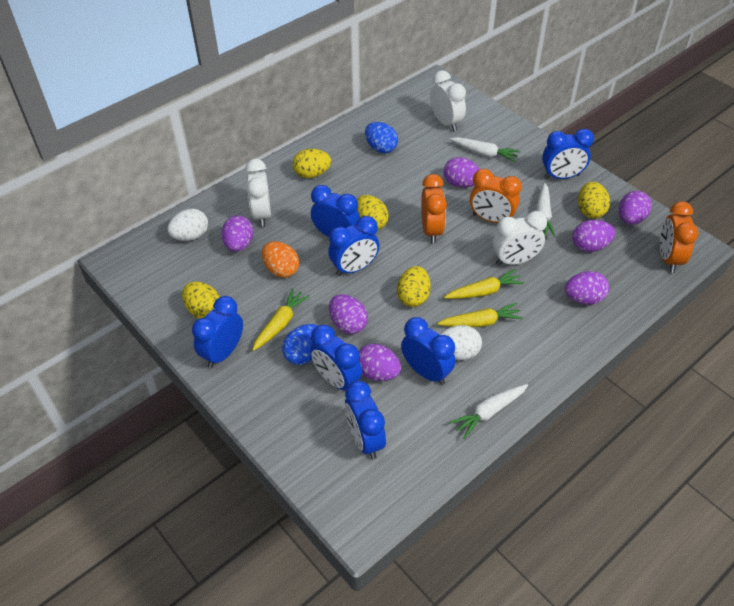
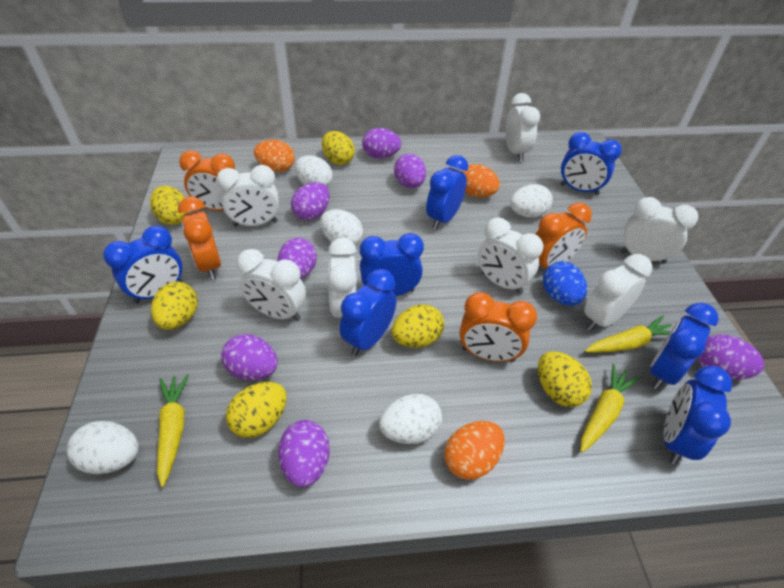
blue egg: 2 -> 1
orange clock: 3 -> 4
orange egg: 1 -> 3
white carrot: 3 -> 0
white clock: 3 -> 7
white egg: 2 -> 5
yellow egg: 5 -> 6

